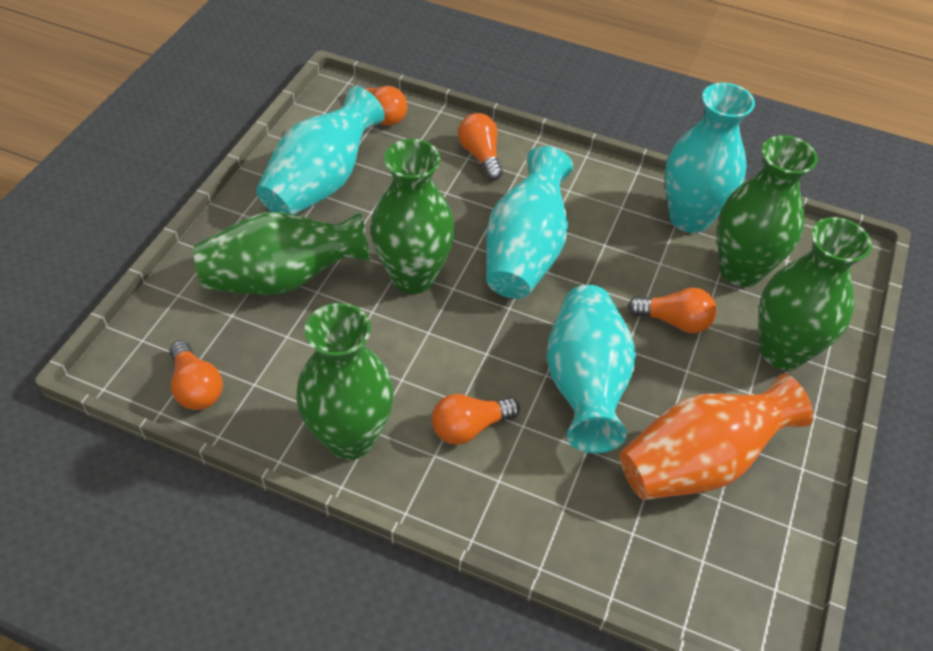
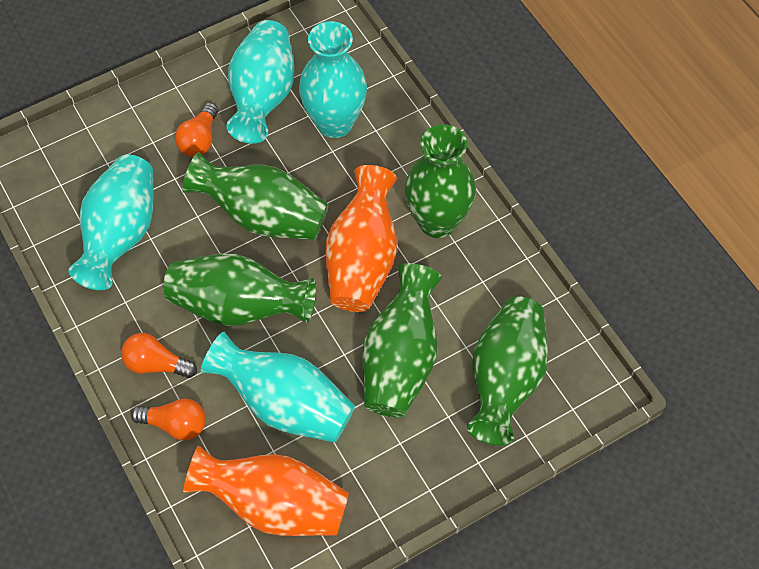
orange light bulb: 5 -> 3
orange vase: 1 -> 2

